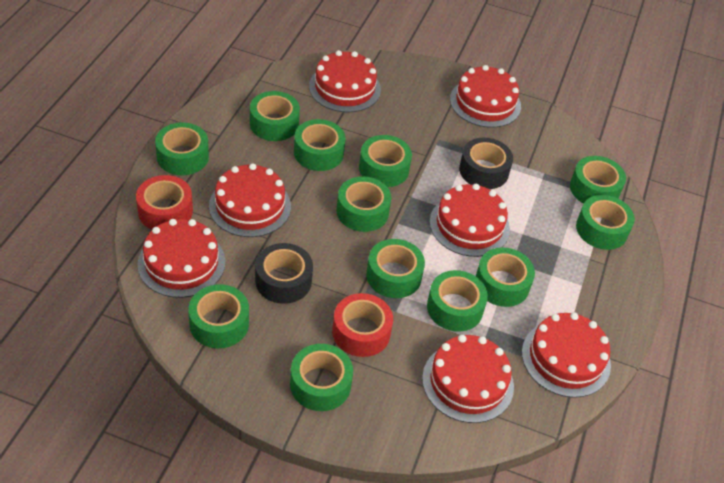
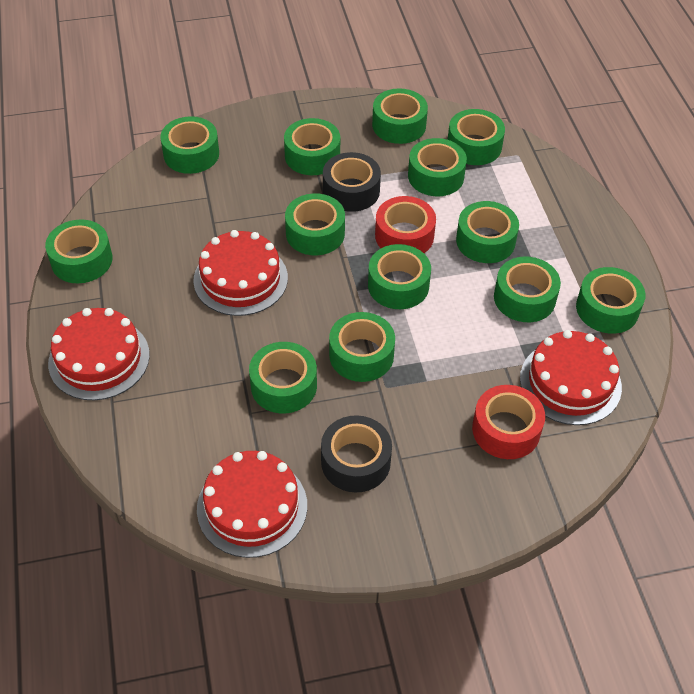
green tape: 12 -> 13
red cake: 7 -> 4

